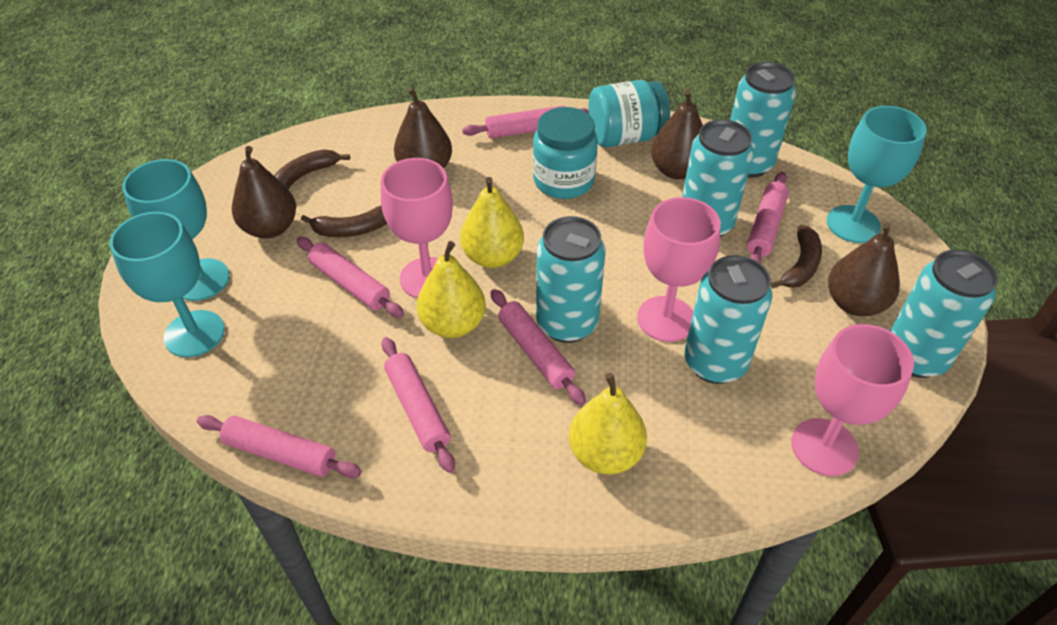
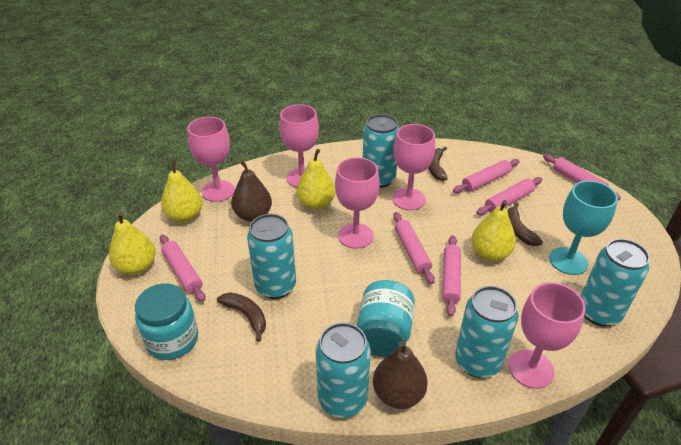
brown pear: 4 -> 2
pink goblet: 3 -> 5
turquoise goblet: 3 -> 1
yellow pear: 3 -> 4

